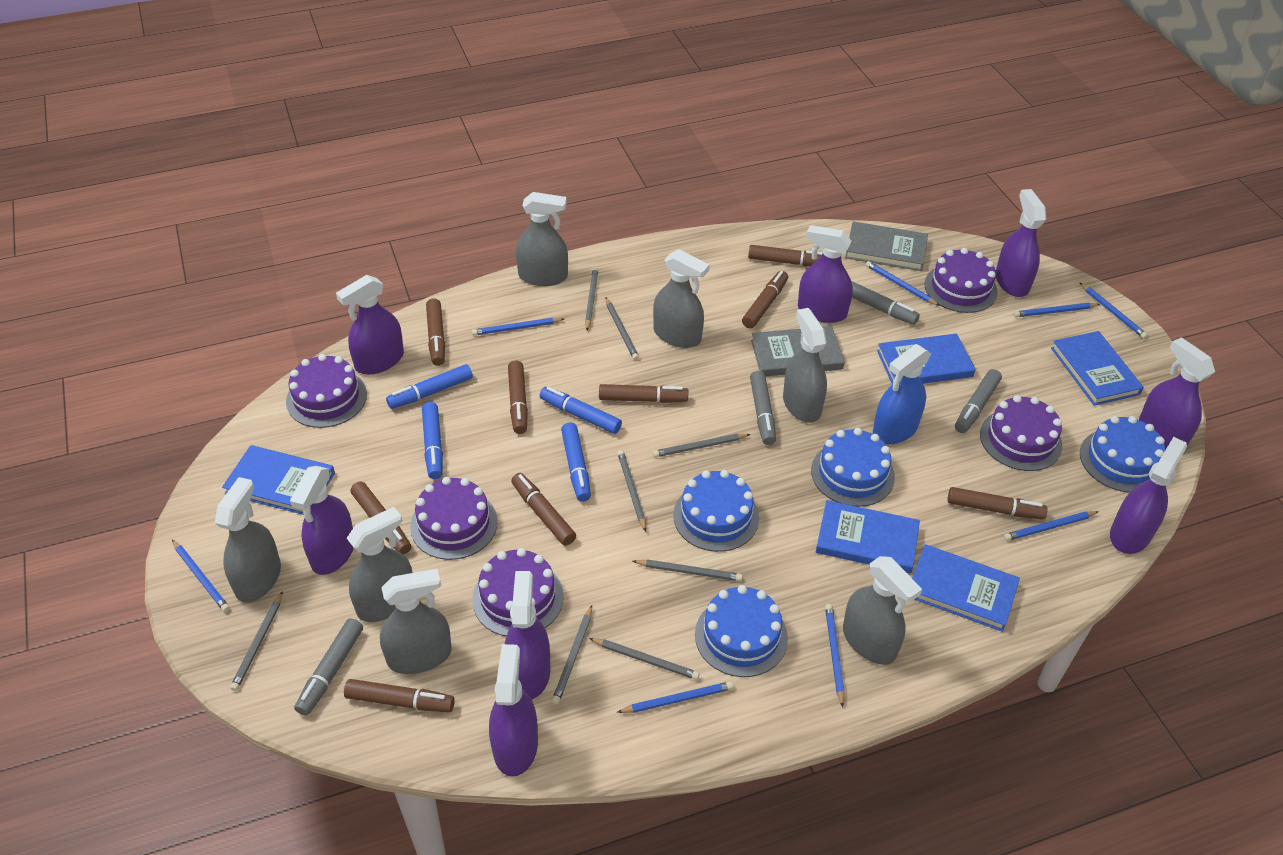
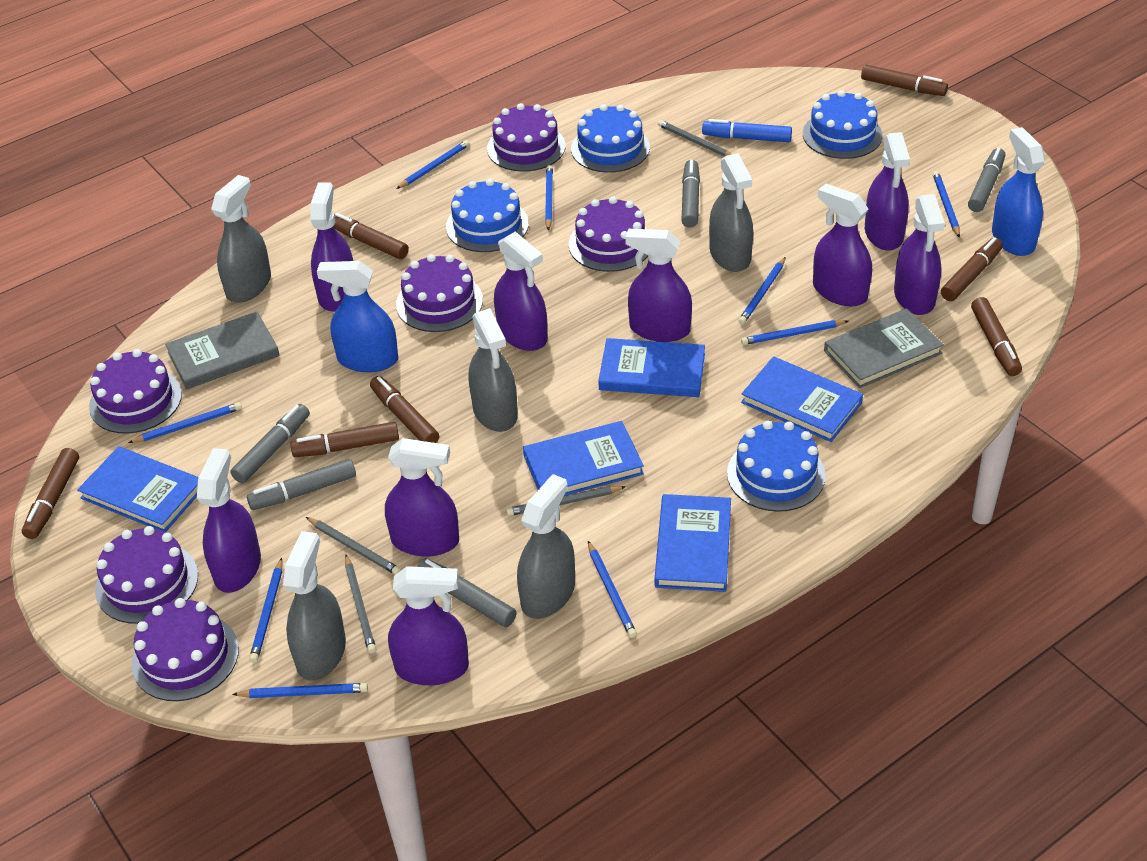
blue marker: 4 -> 1
blue pencil: 8 -> 9
blue spray bottle: 1 -> 2
brown marker: 9 -> 7
grey marker: 4 -> 5
grey pencil: 8 -> 4
grey spray bottle: 7 -> 5
purple cake: 5 -> 6
purple spray bottle: 8 -> 9

